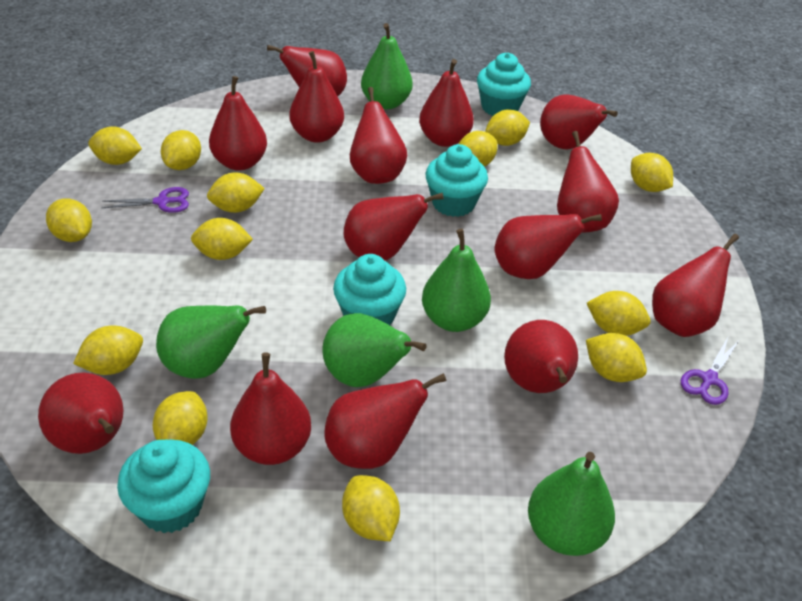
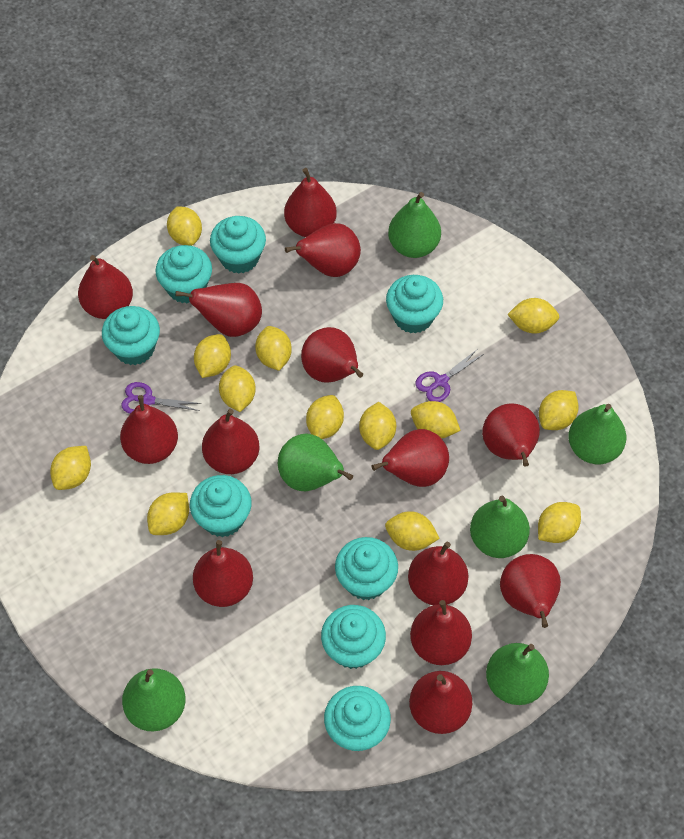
green pear: 5 -> 6
turquoise cupcake: 4 -> 8

